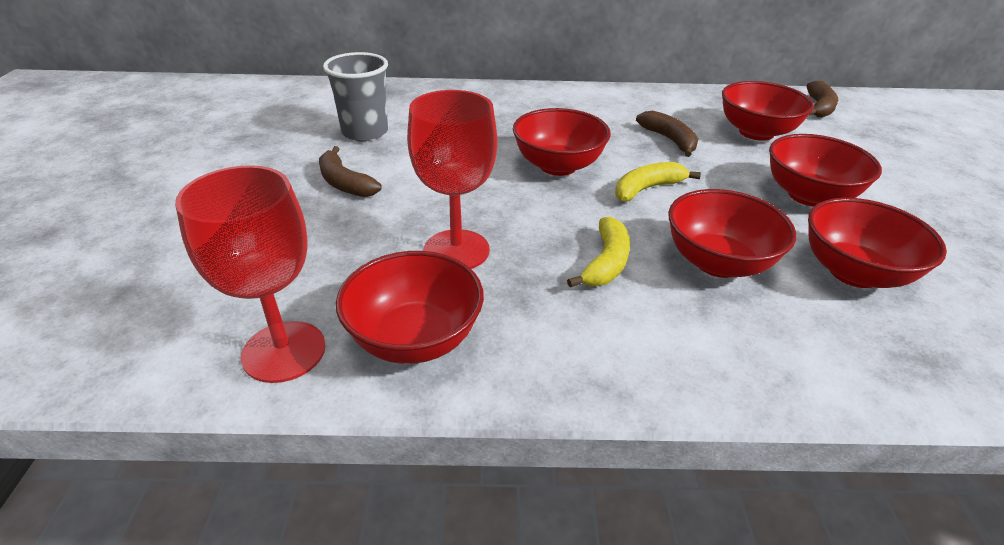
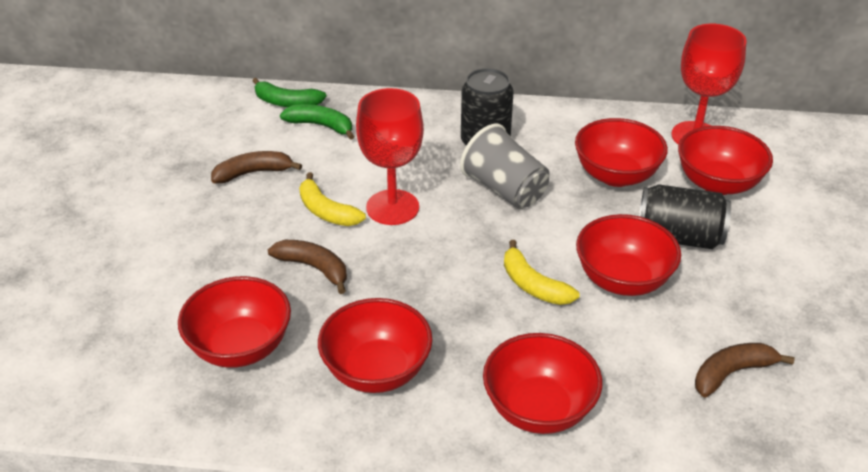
black can: 0 -> 2
green banana: 0 -> 2

